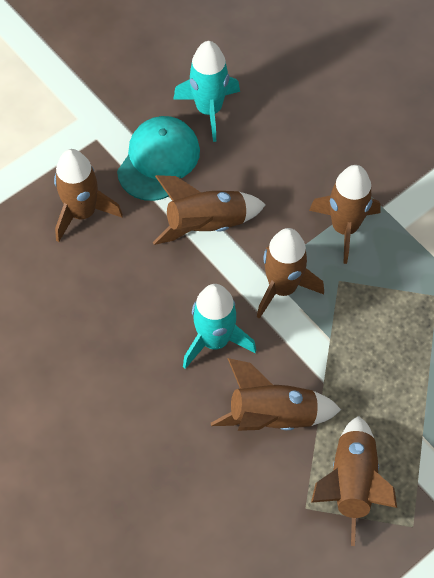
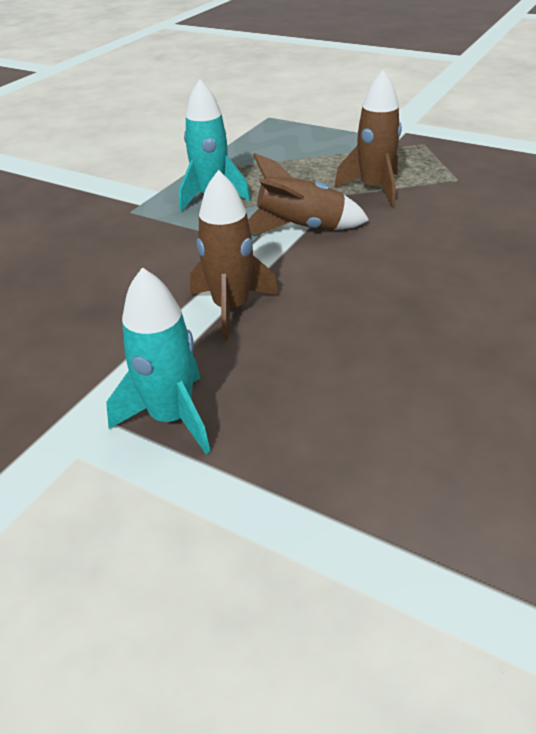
brown rocket: 6 -> 3
turquoise cap: 1 -> 0

